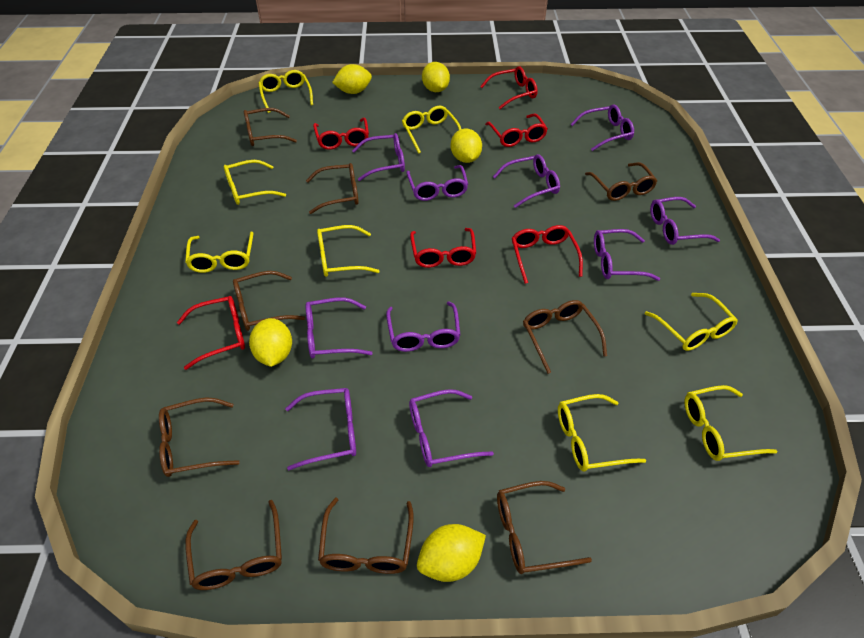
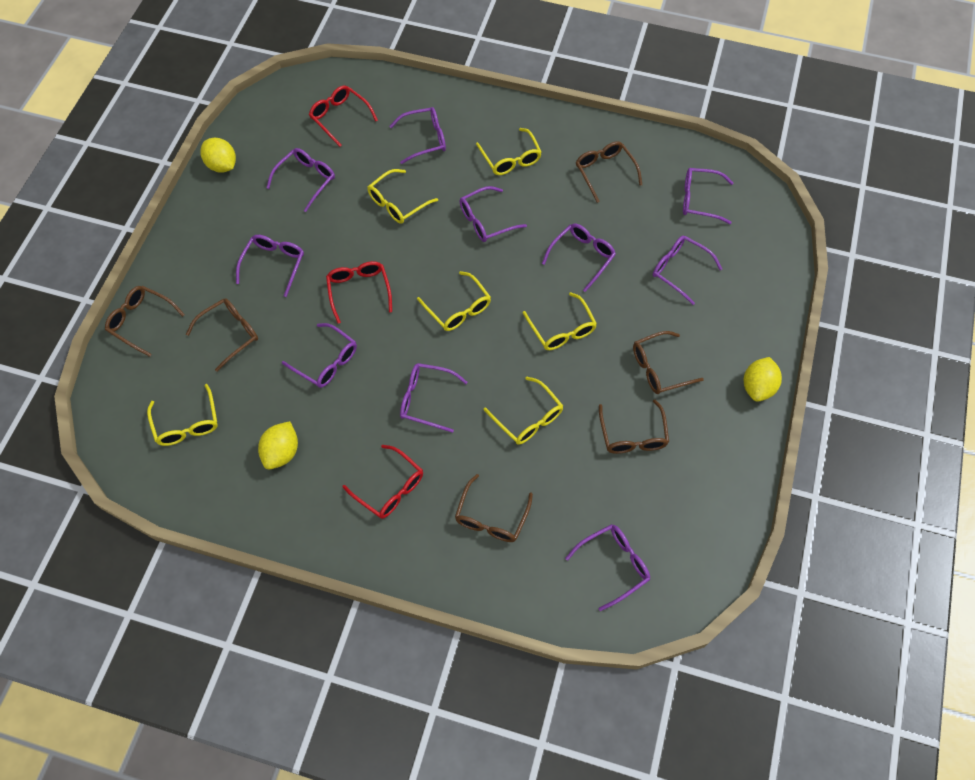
brown glasses: 9 -> 6
red glasses: 6 -> 3
yellow glasses: 8 -> 6
yellow lemon: 5 -> 3

